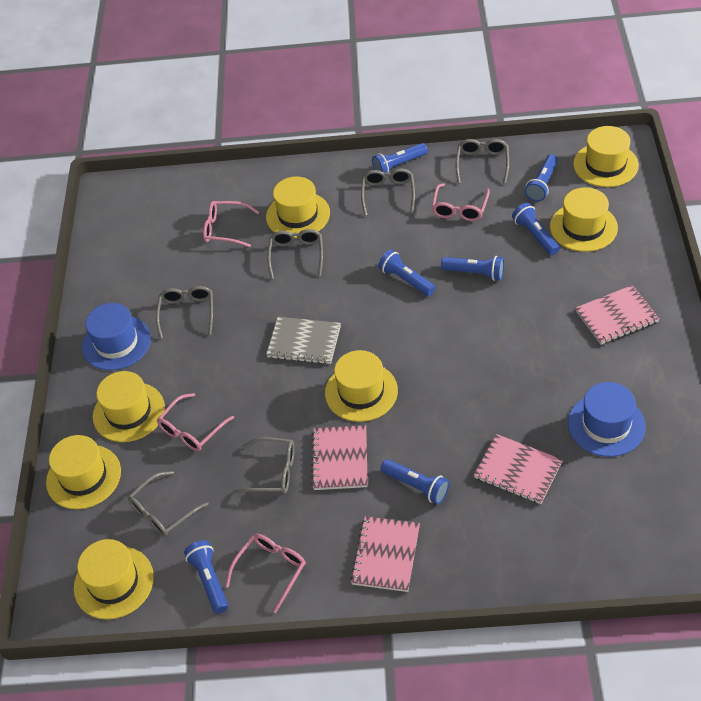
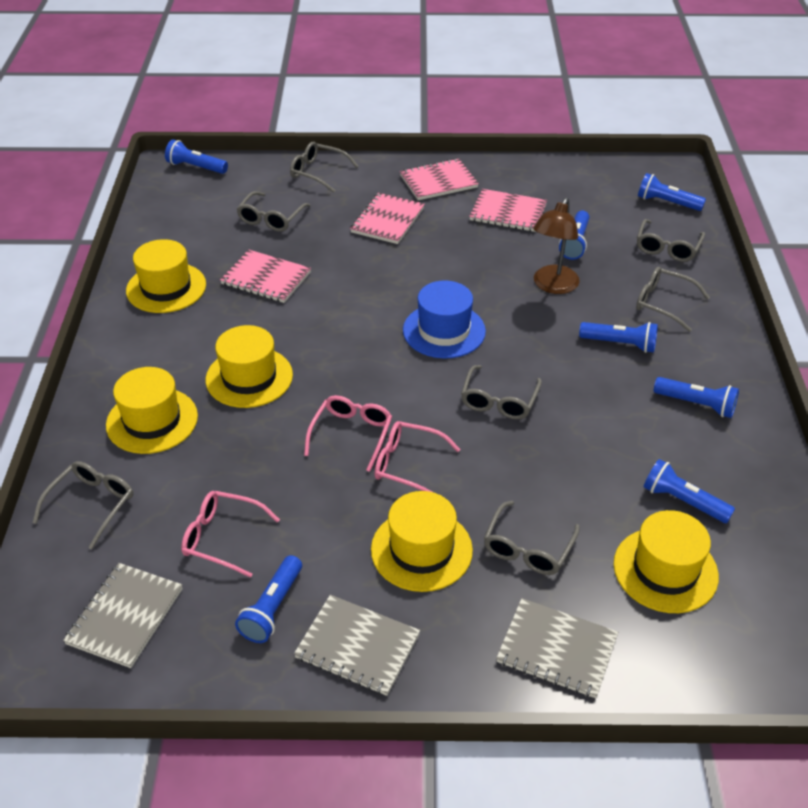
blue hat: 2 -> 1
brown lamp: 0 -> 1
grey glasses: 6 -> 7
grey notebook: 1 -> 3
pink glasses: 4 -> 3
yellow hat: 7 -> 5

